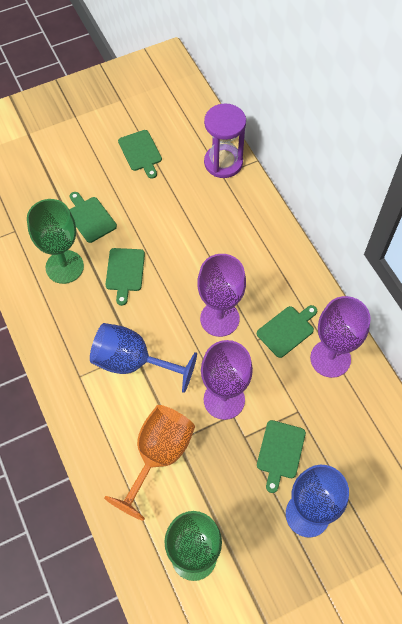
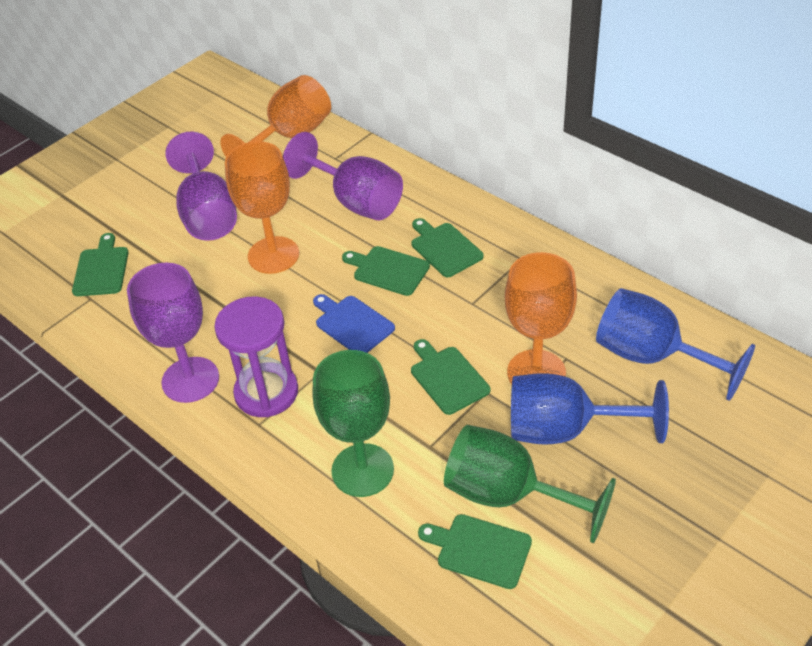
blue cutting board: 0 -> 1
orange goblet: 1 -> 3

